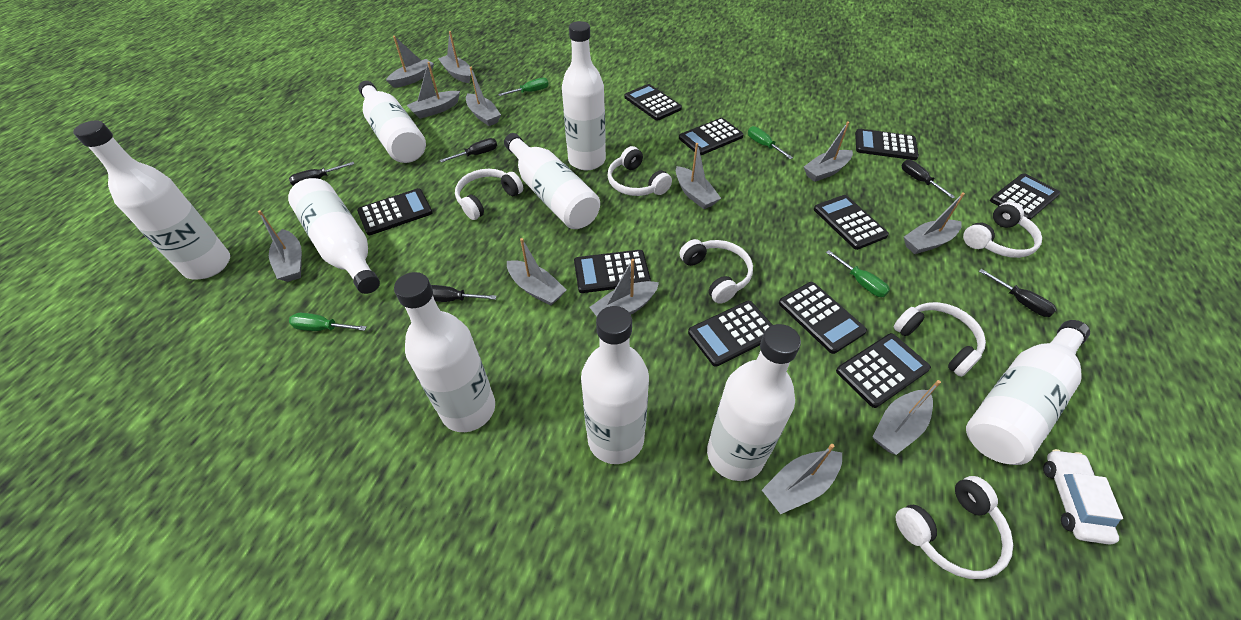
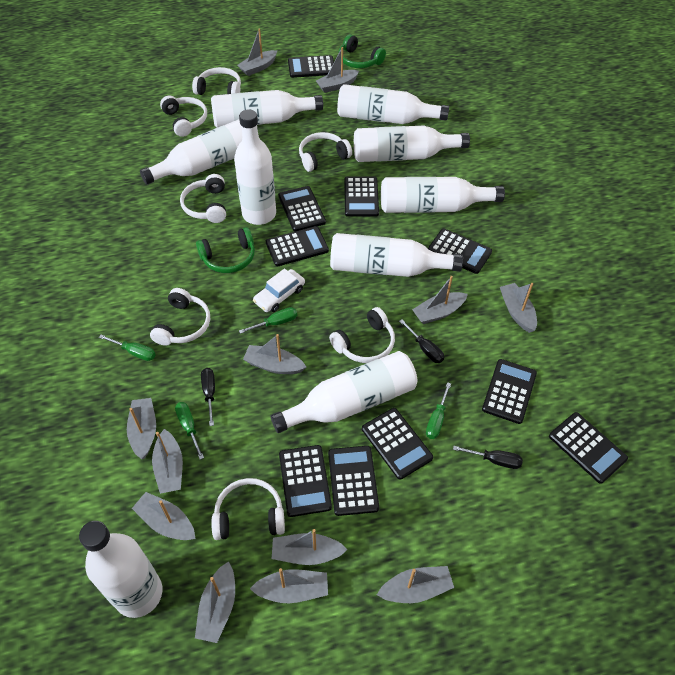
black screwdriver: 5 -> 3
green headphones: 0 -> 2
white headphones: 6 -> 7

